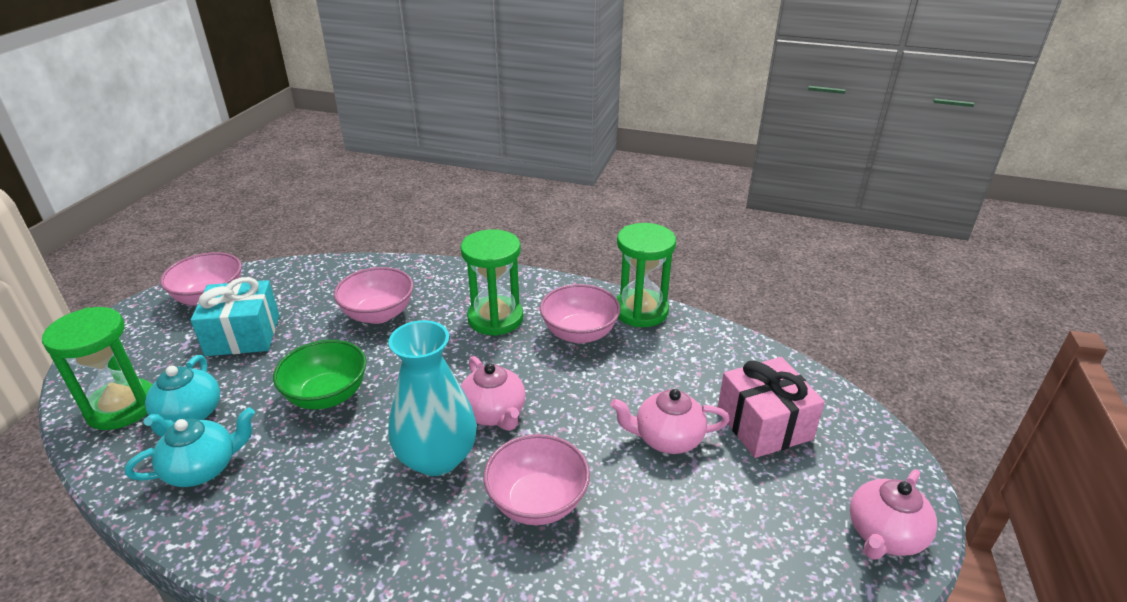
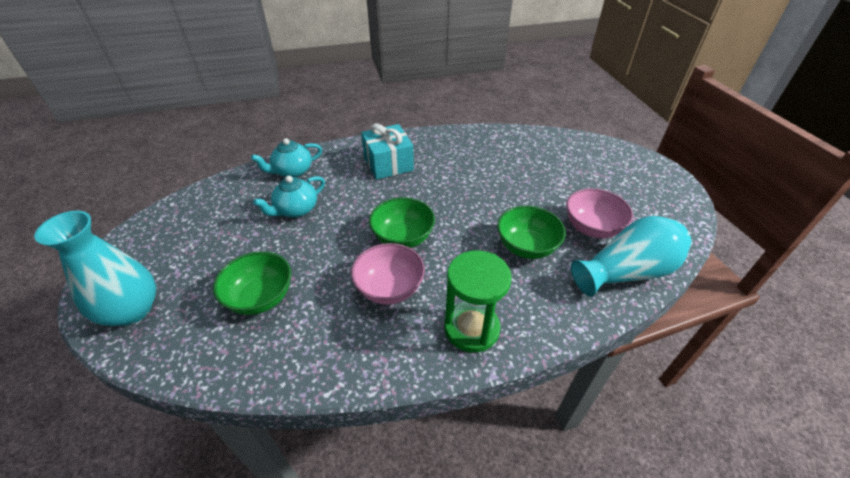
green bowl: 1 -> 3
green hourglass: 3 -> 1
pink bowl: 4 -> 2
pink gift: 1 -> 0
pink teapot: 3 -> 0
turquoise vase: 1 -> 2

